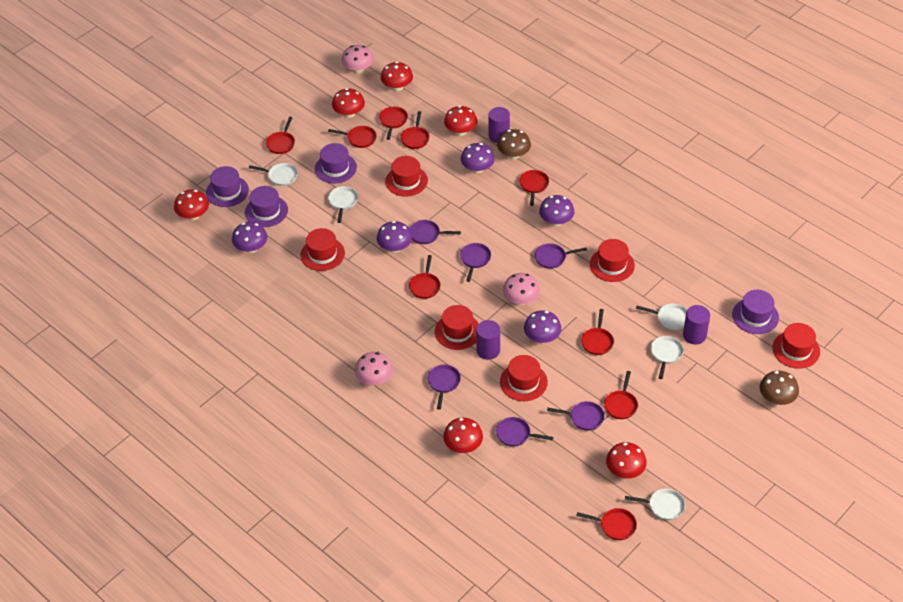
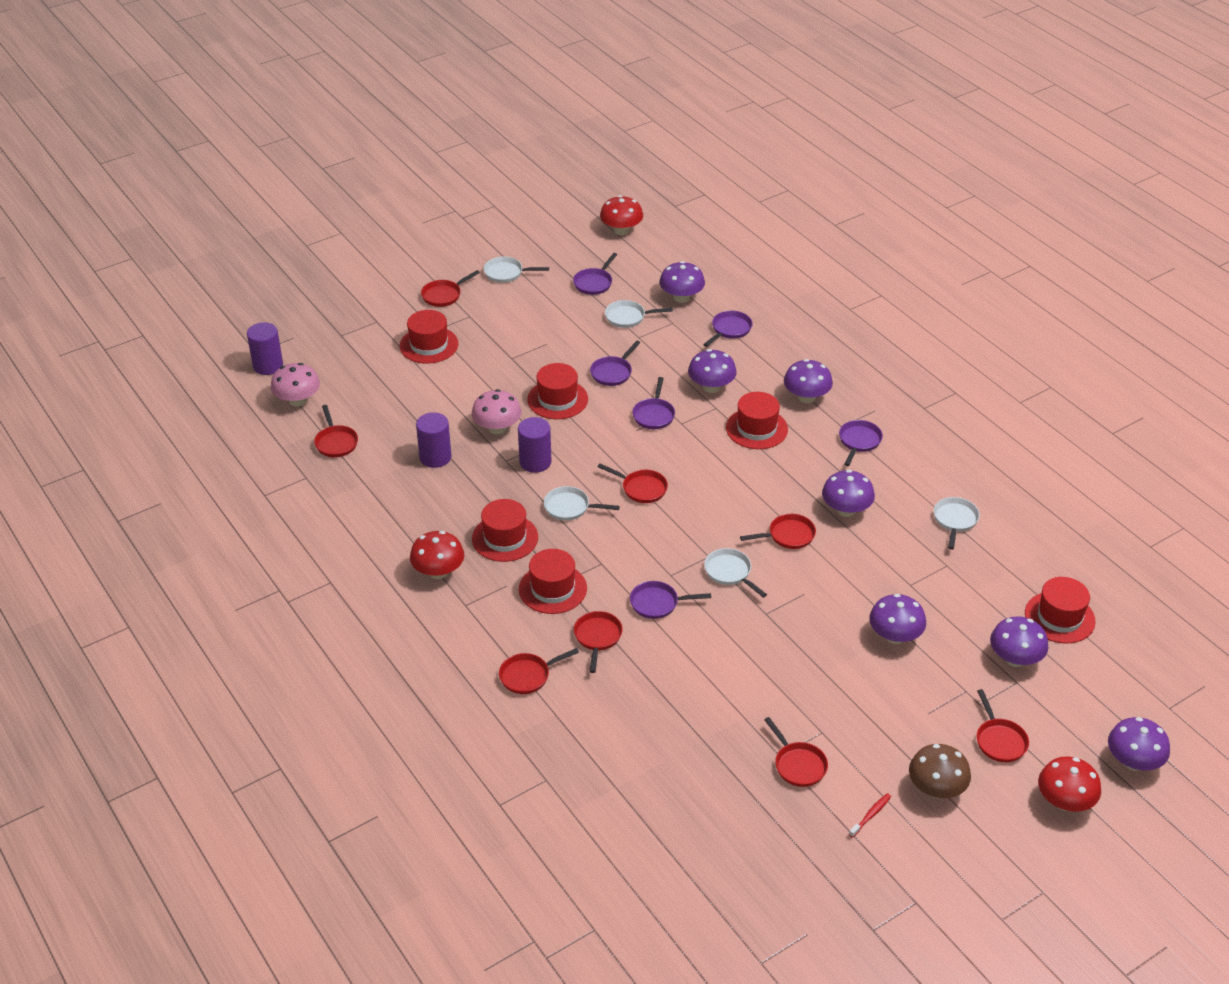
brown mushroom: 2 -> 1
pink mushroom: 3 -> 2
purple hat: 4 -> 0
purple mushroom: 5 -> 7
red mushroom: 6 -> 3
red pan: 9 -> 8
red toothbrush: 0 -> 1

